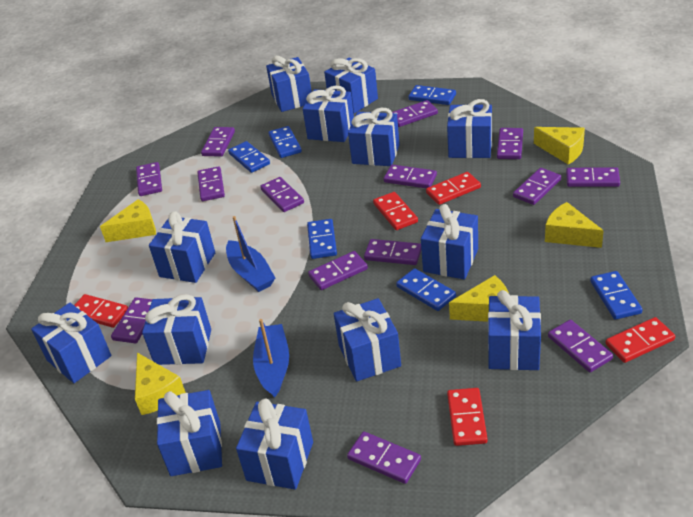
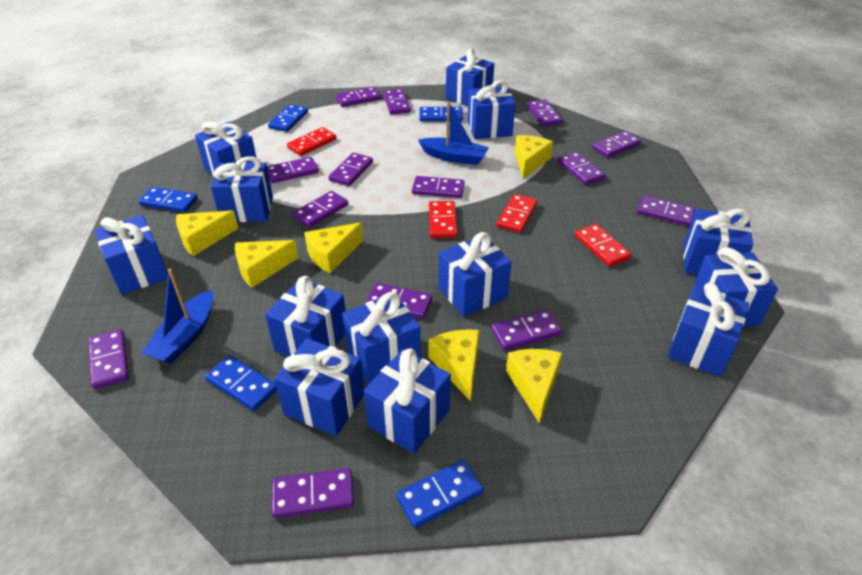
blue domino: 6 -> 5
red domino: 5 -> 4
yellow cheese: 5 -> 6

